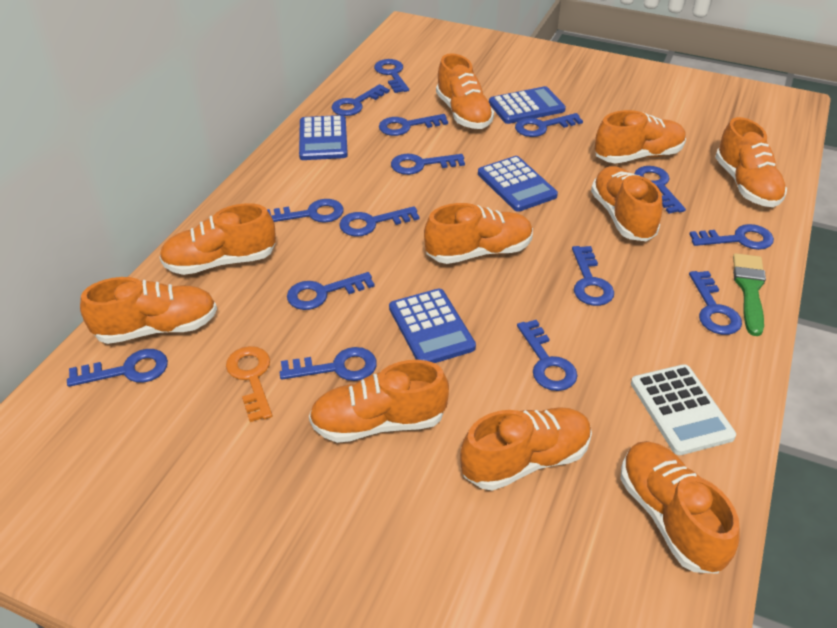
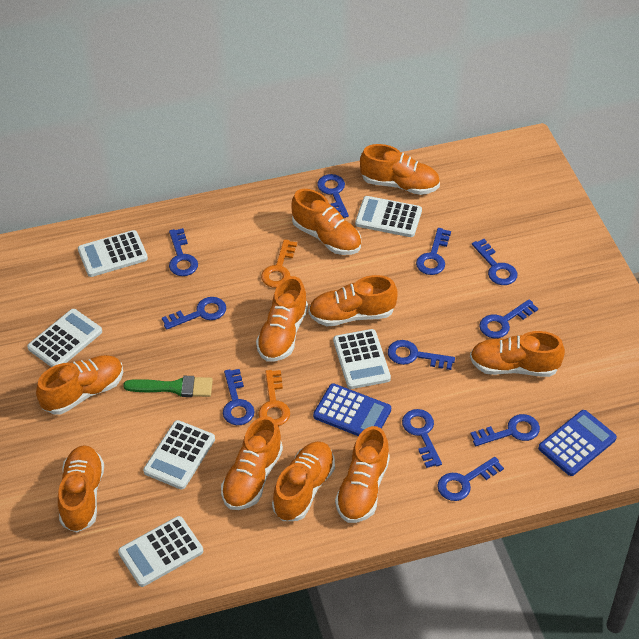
blue calculator: 4 -> 2
blue key: 15 -> 11
orange key: 1 -> 2
white calculator: 1 -> 6

